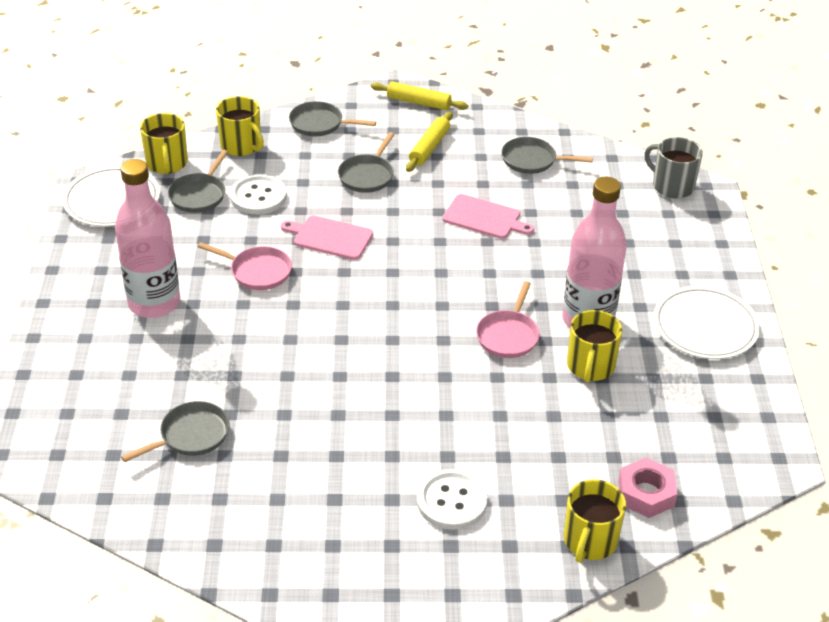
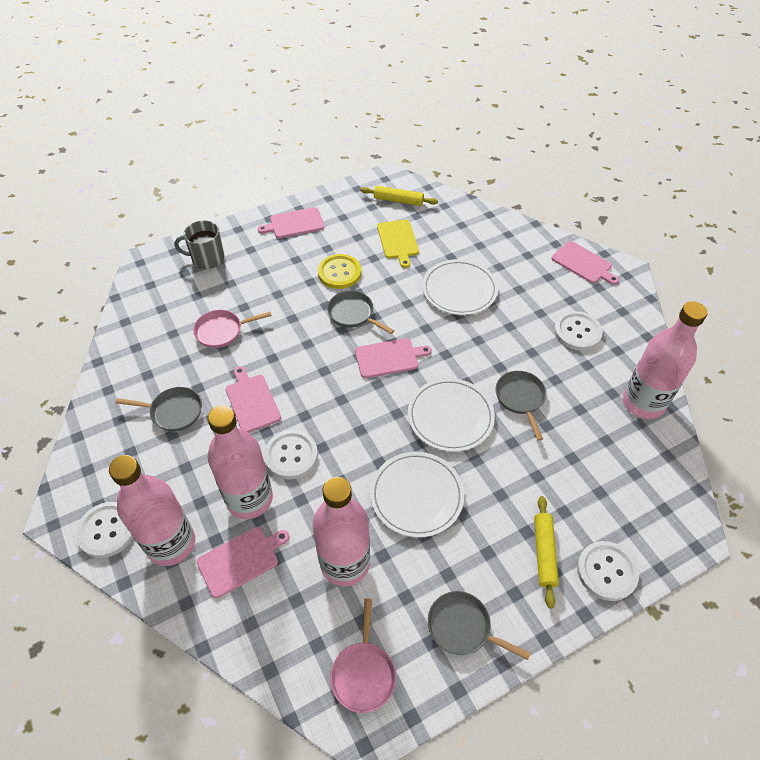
grey pan: 5 -> 4
pink bottle: 2 -> 4
pink cutting board: 2 -> 5
pink nut: 1 -> 0
white button: 2 -> 4
white plate: 2 -> 3
yellow button: 0 -> 1
yellow cutting board: 0 -> 1
yellow mug: 4 -> 0

